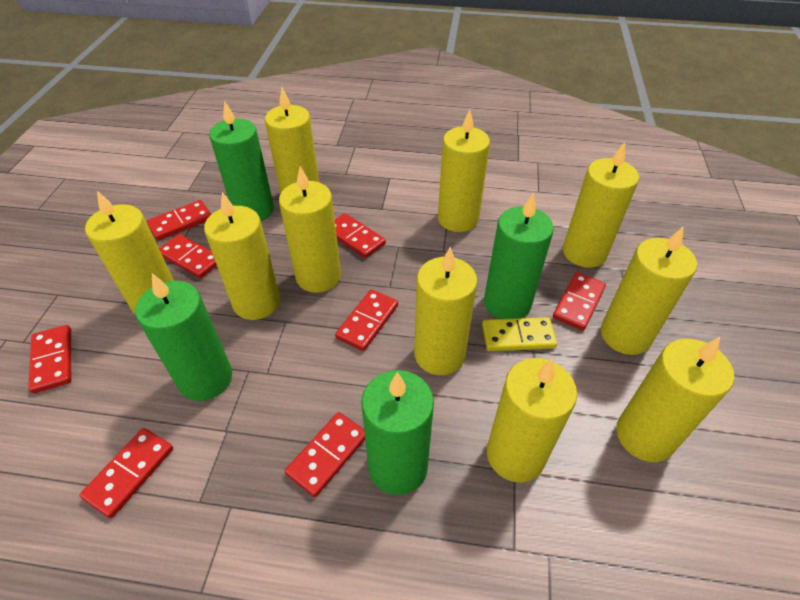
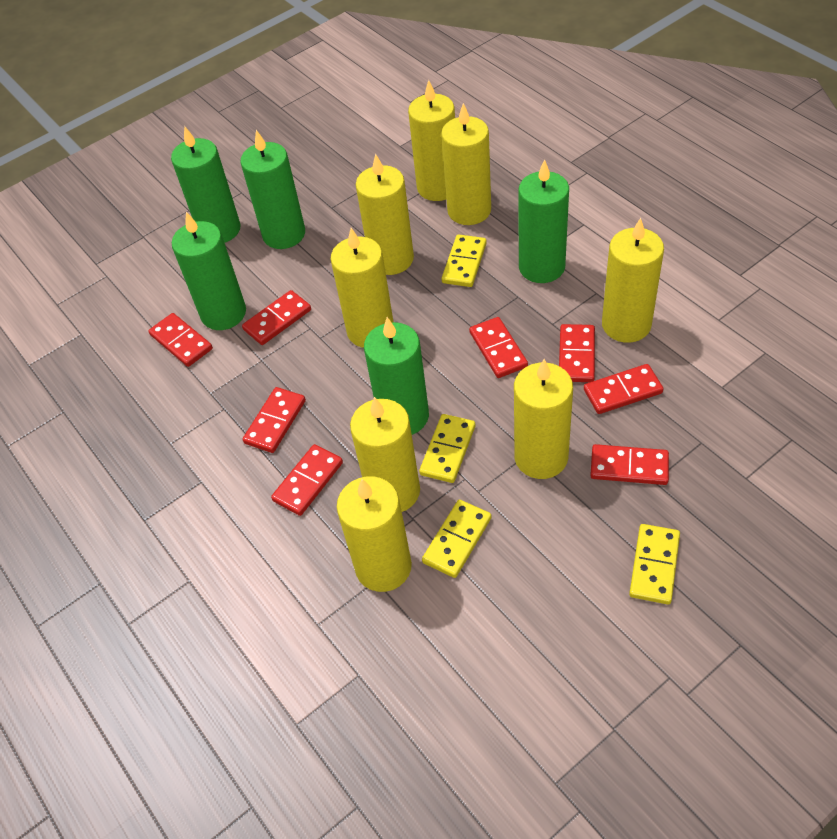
green candle: 4 -> 5
yellow candle: 10 -> 8
yellow domino: 1 -> 4

